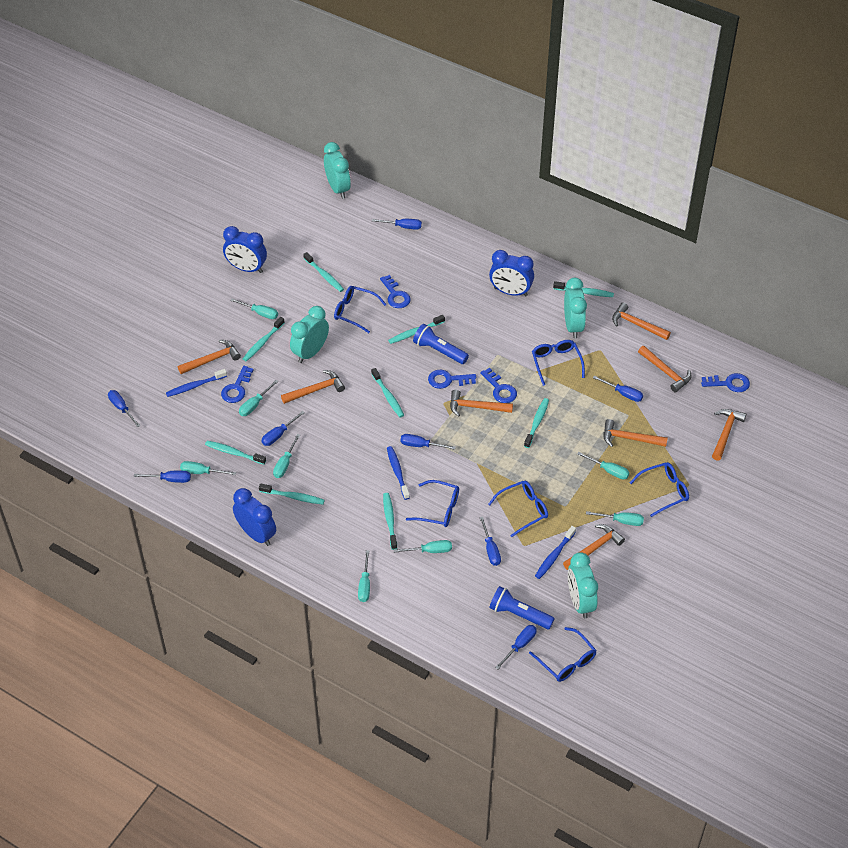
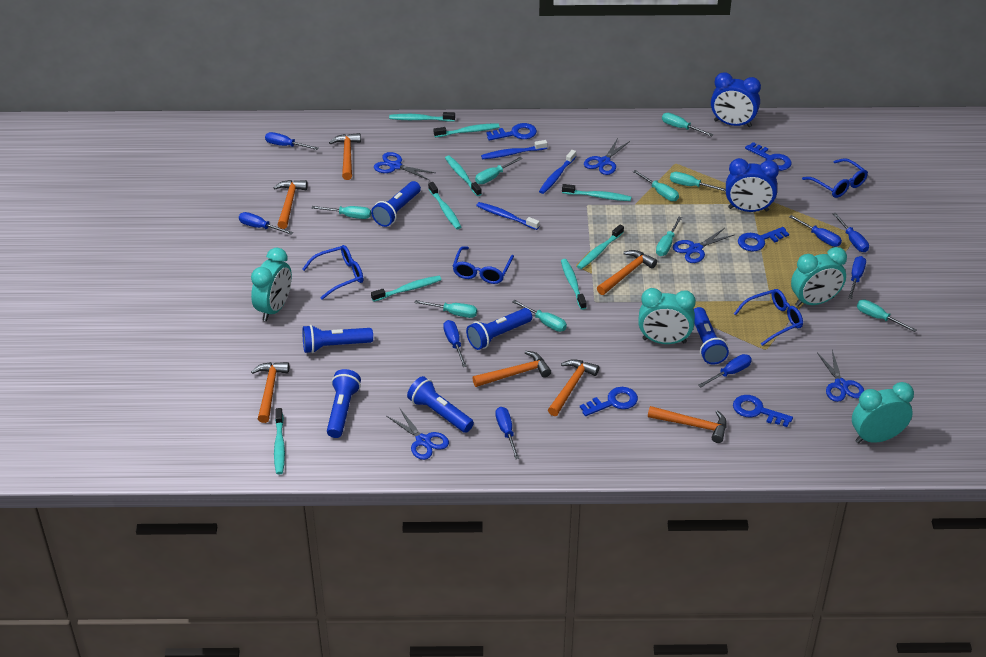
blue clock: 3 -> 2
blue flashlight: 2 -> 6
blue glasses: 6 -> 4
blue scissors: 0 -> 5
orange hammer: 8 -> 7
turquoise screwdriver: 8 -> 9

